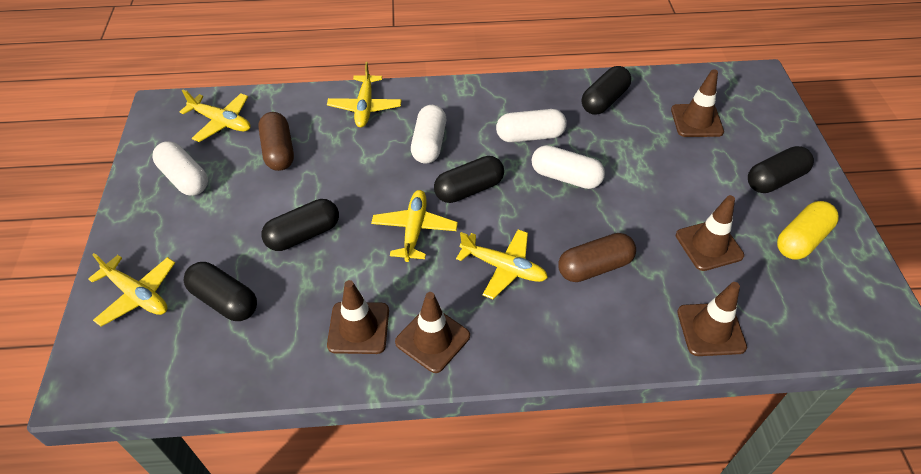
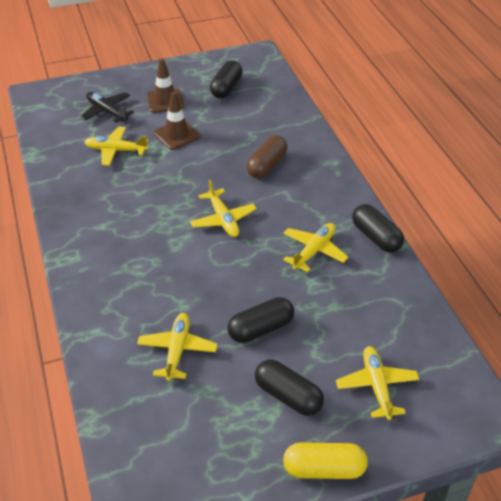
black capsule: 5 -> 4
black plane: 0 -> 1
brown capsule: 2 -> 1
brown traffic cone: 5 -> 2
white capsule: 4 -> 0

